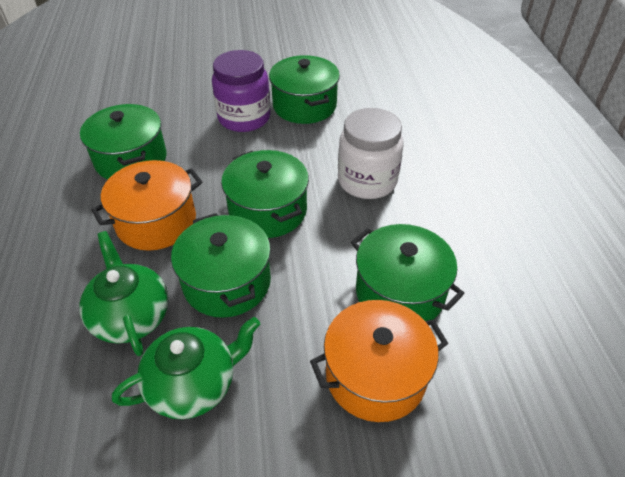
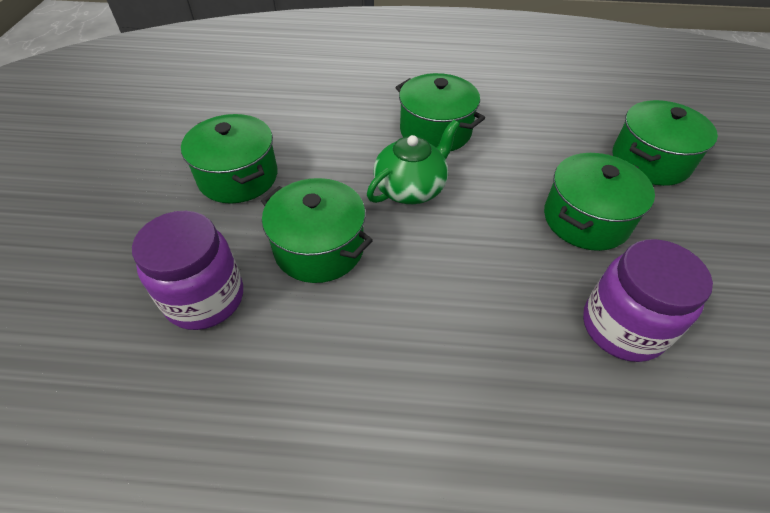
green teapot: 2 -> 1
orange pot: 2 -> 0
purple jar: 1 -> 2
white jar: 1 -> 0

